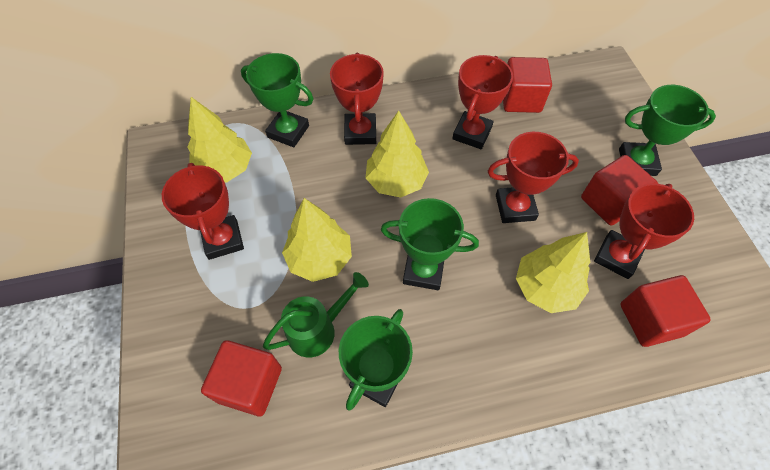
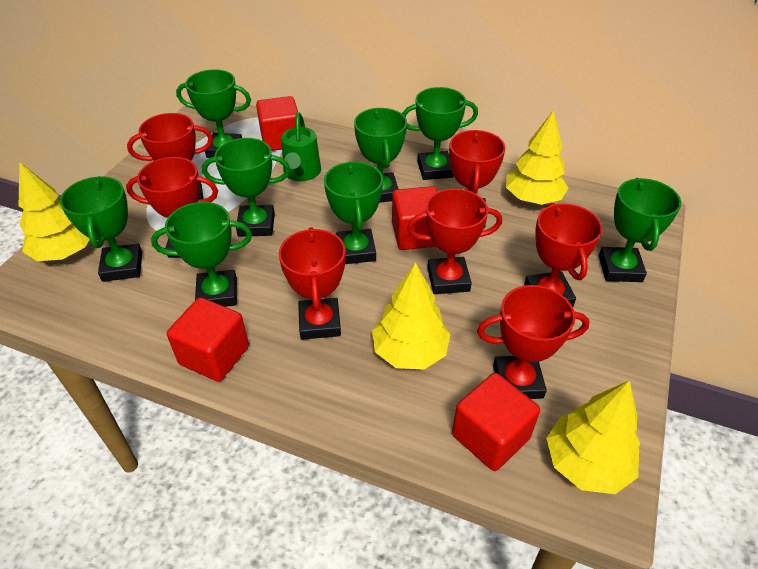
green trophy: 4 -> 8
red trophy: 5 -> 7

